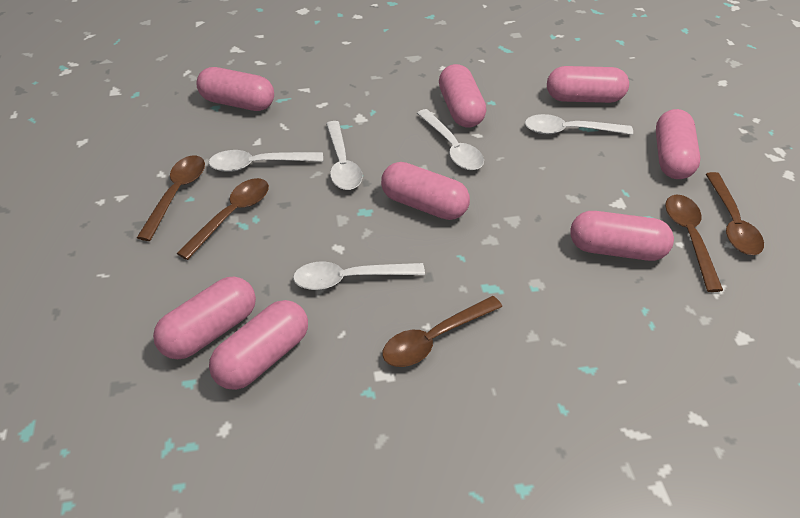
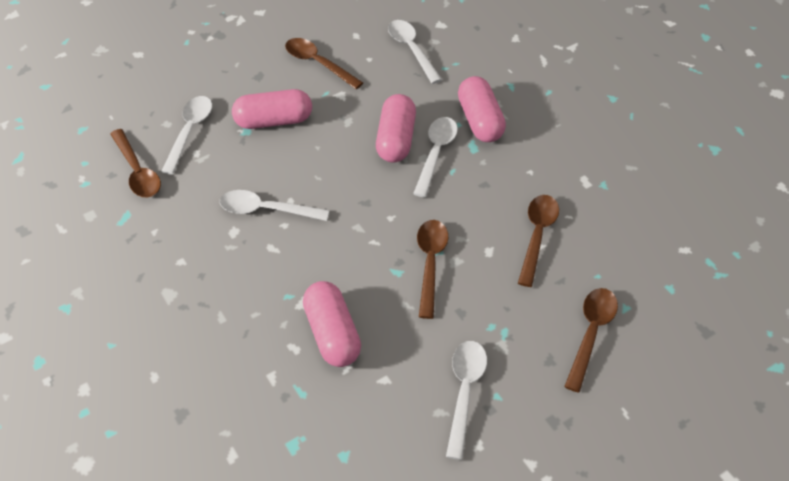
pink capsule: 8 -> 4

